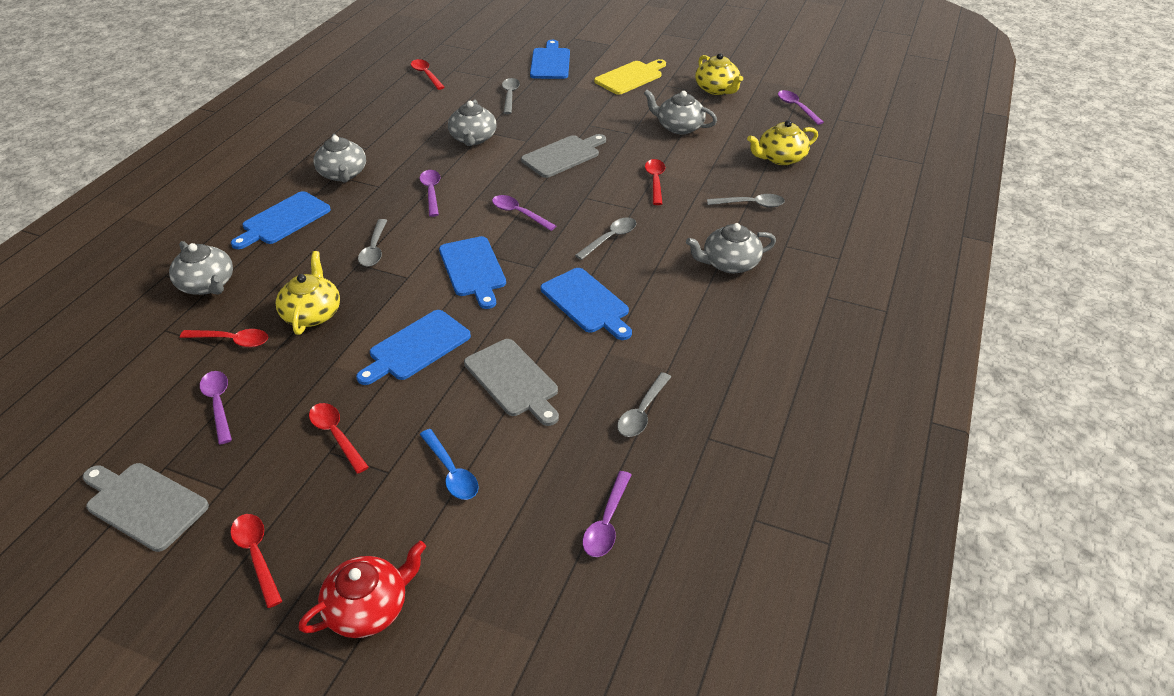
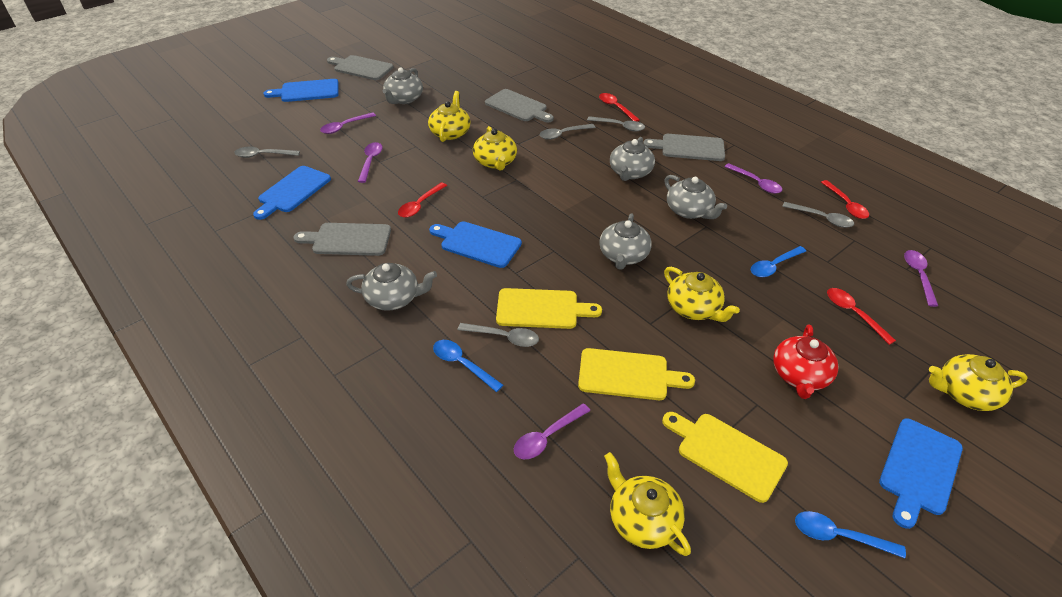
blue cutting board: 5 -> 4
blue spoon: 1 -> 3
grey cutting board: 3 -> 4
red spoon: 5 -> 4
yellow cutting board: 1 -> 3
yellow teapot: 3 -> 5

